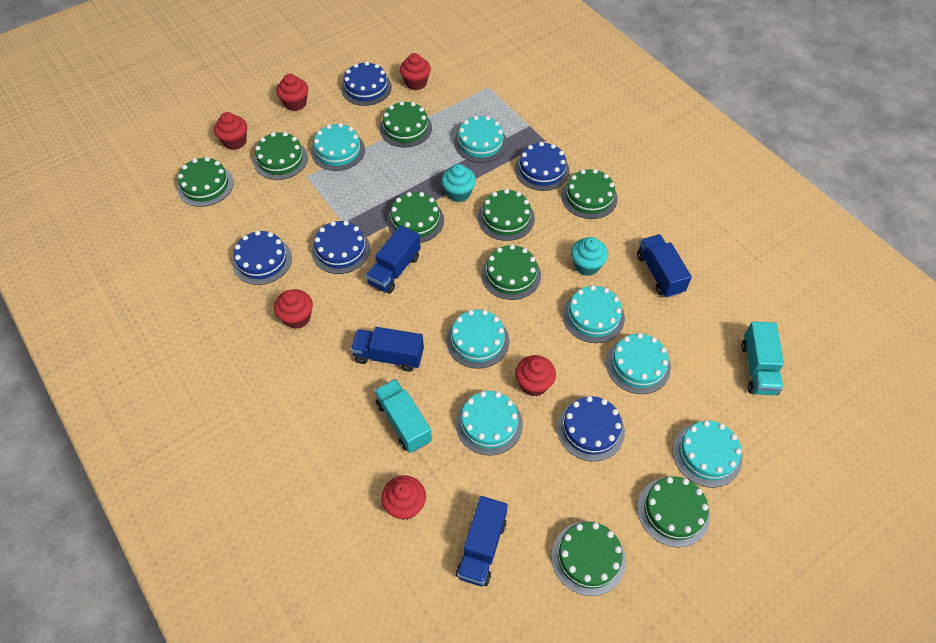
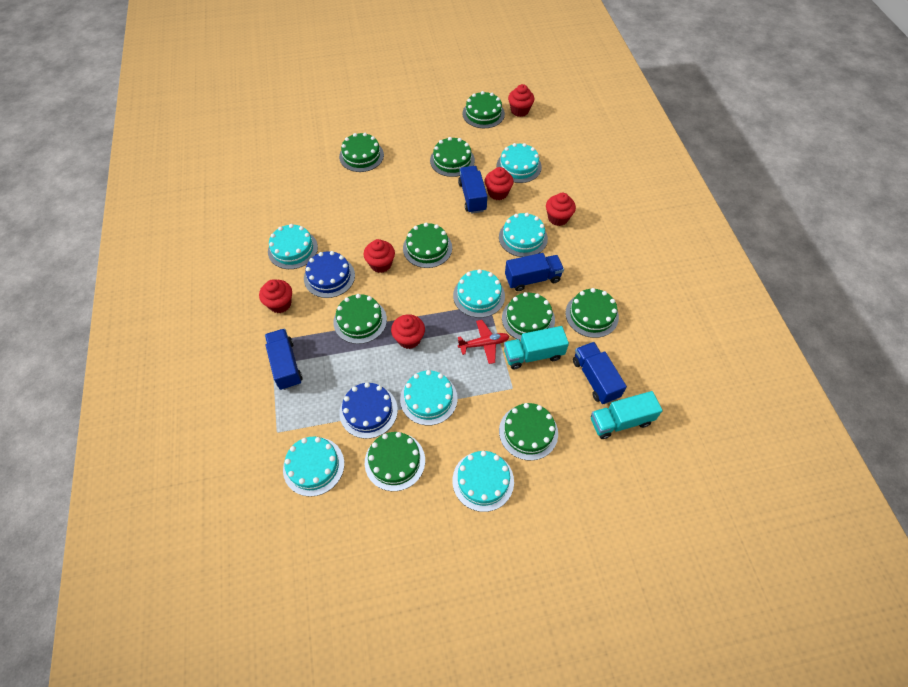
blue cake: 5 -> 2
red plane: 0 -> 1
turquoise cupcake: 2 -> 0

